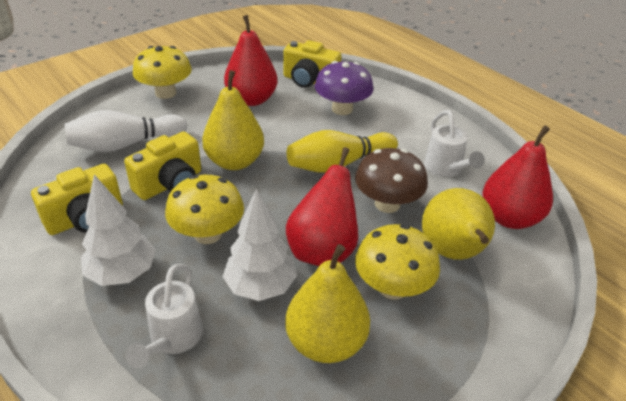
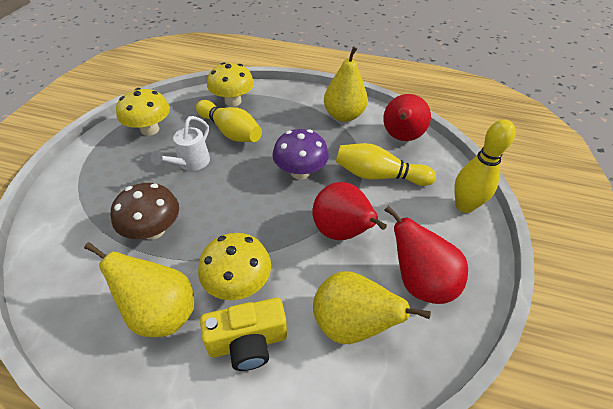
white bowling pin: 1 -> 0
white tree: 2 -> 0
white watering can: 2 -> 1
yellow bowling pin: 1 -> 3
yellow camera: 3 -> 1

